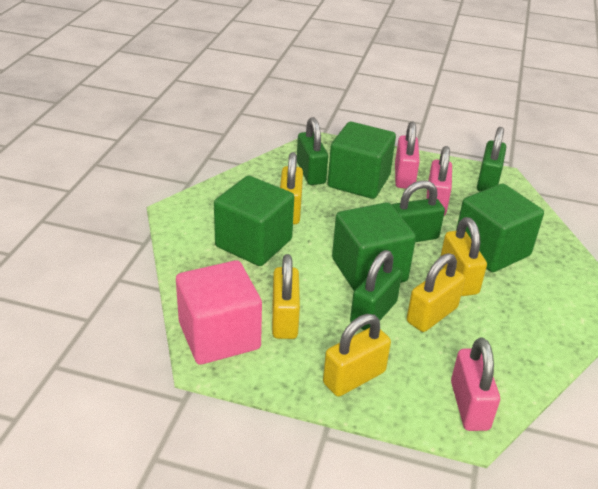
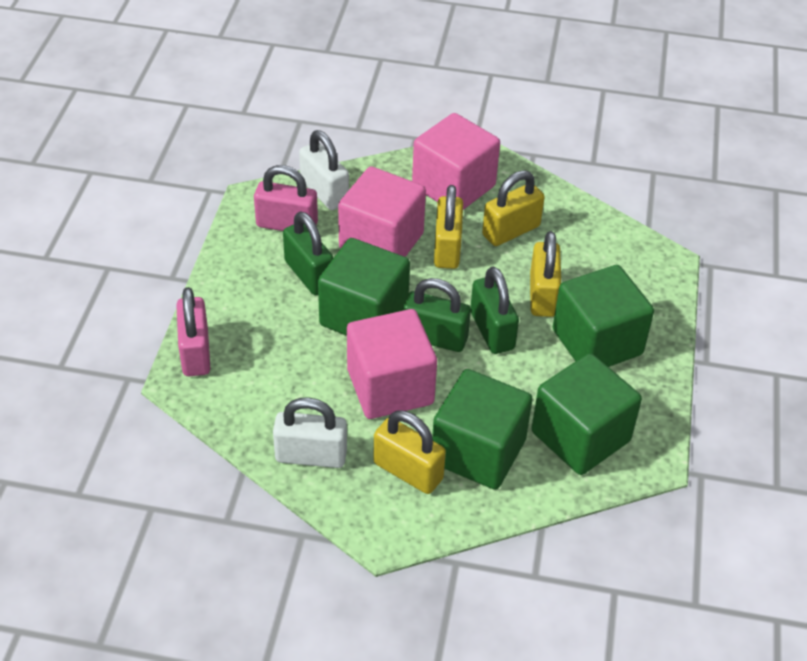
green padlock: 4 -> 3
pink cube: 1 -> 3
pink padlock: 3 -> 2
white padlock: 0 -> 2
yellow padlock: 5 -> 4

